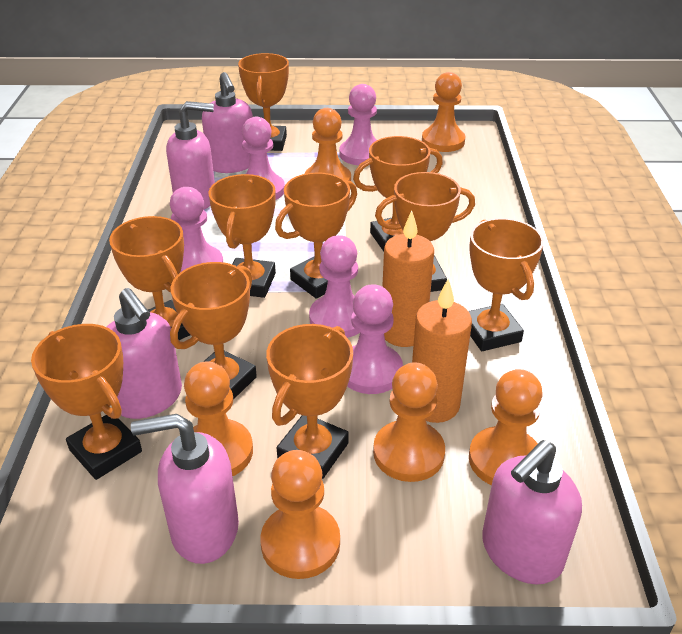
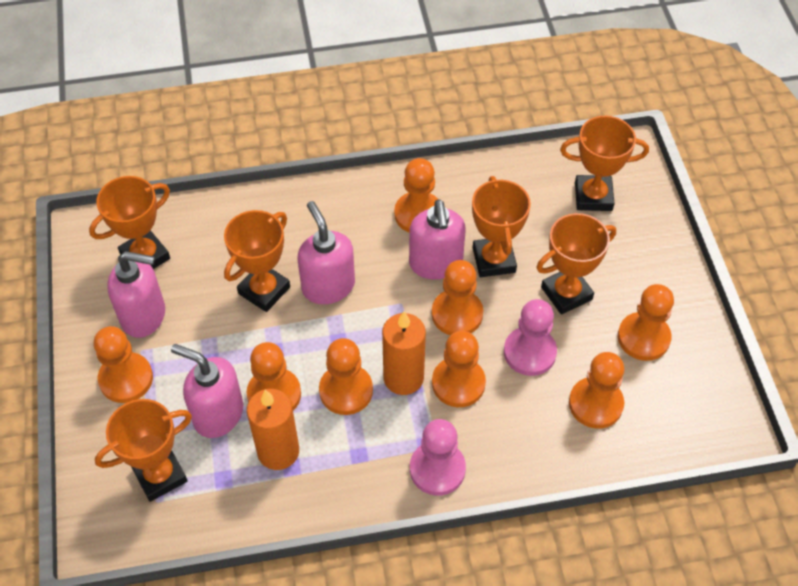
orange pawn: 6 -> 8
orange trophy: 10 -> 6
pink pawn: 5 -> 2
pink soap dispenser: 5 -> 4

